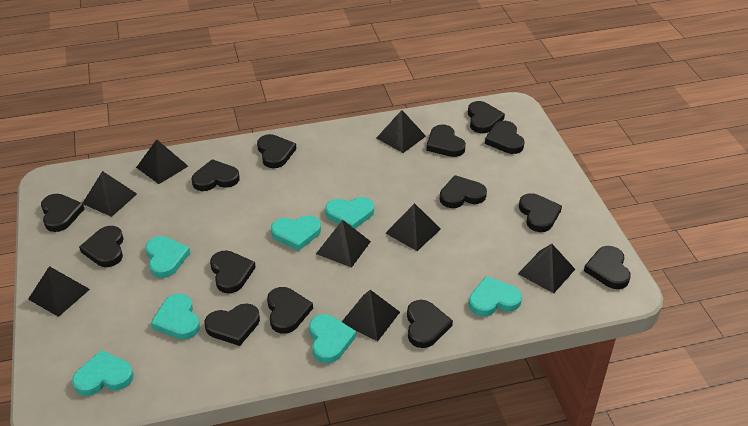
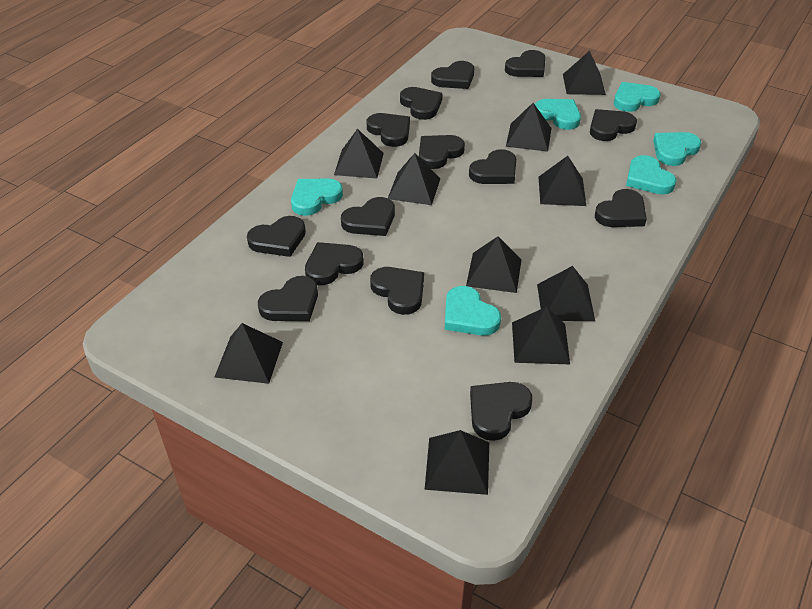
black pyramid: 8 -> 10
turquoise heart: 7 -> 6

